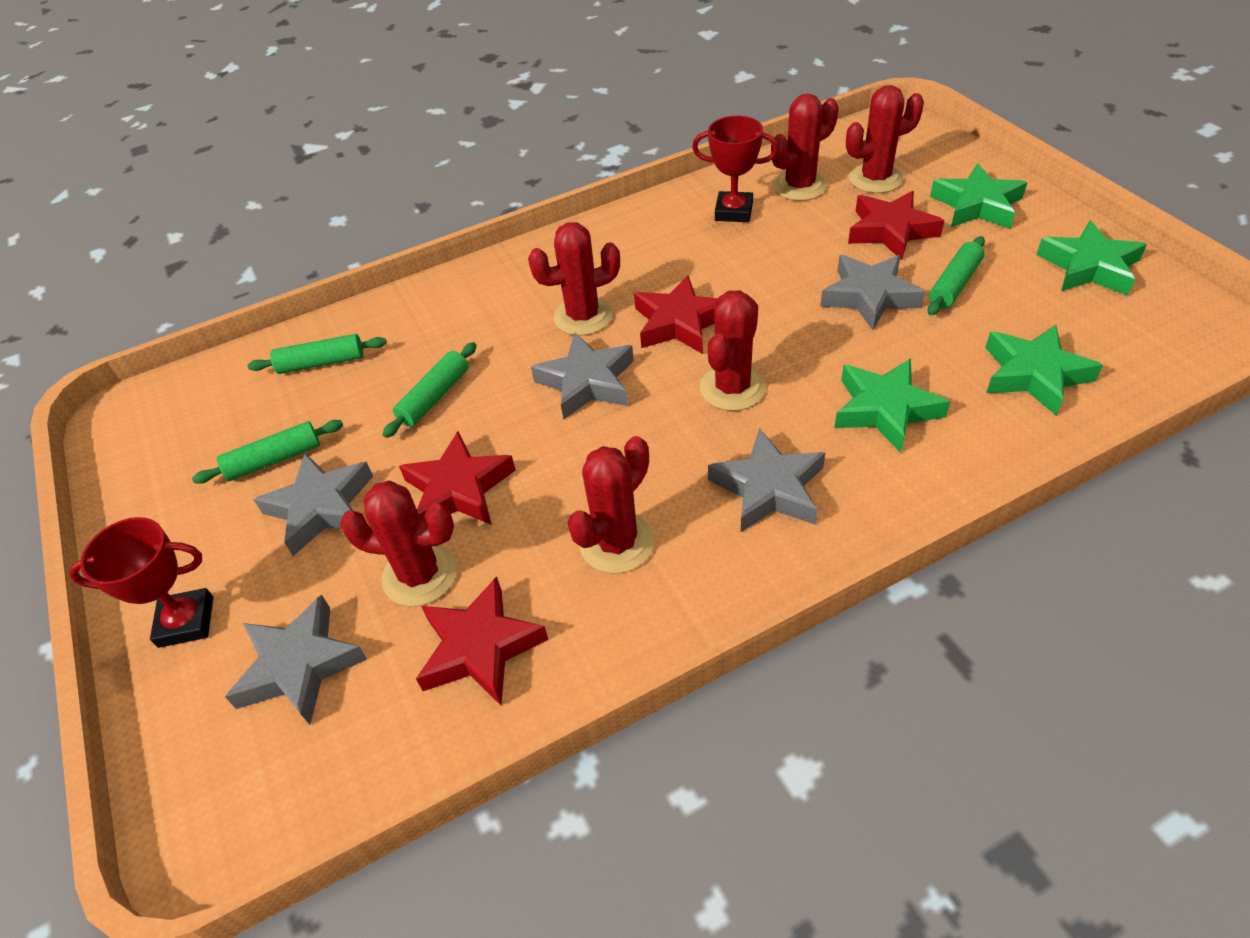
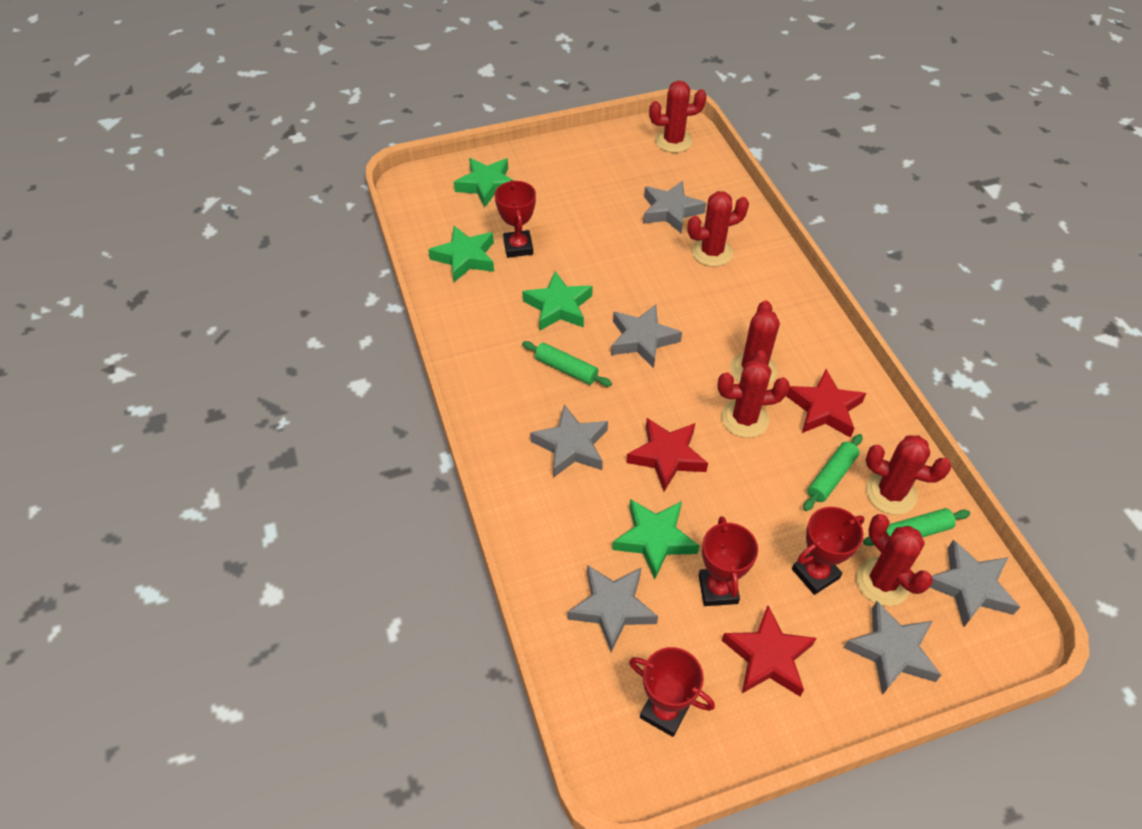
green rolling pin: 4 -> 3
grey star: 5 -> 6
red star: 4 -> 3
red trophy: 2 -> 4

